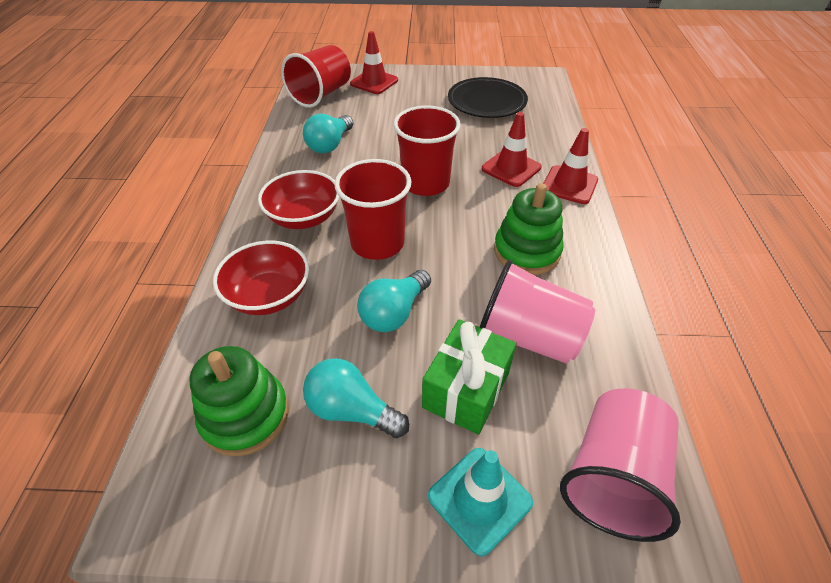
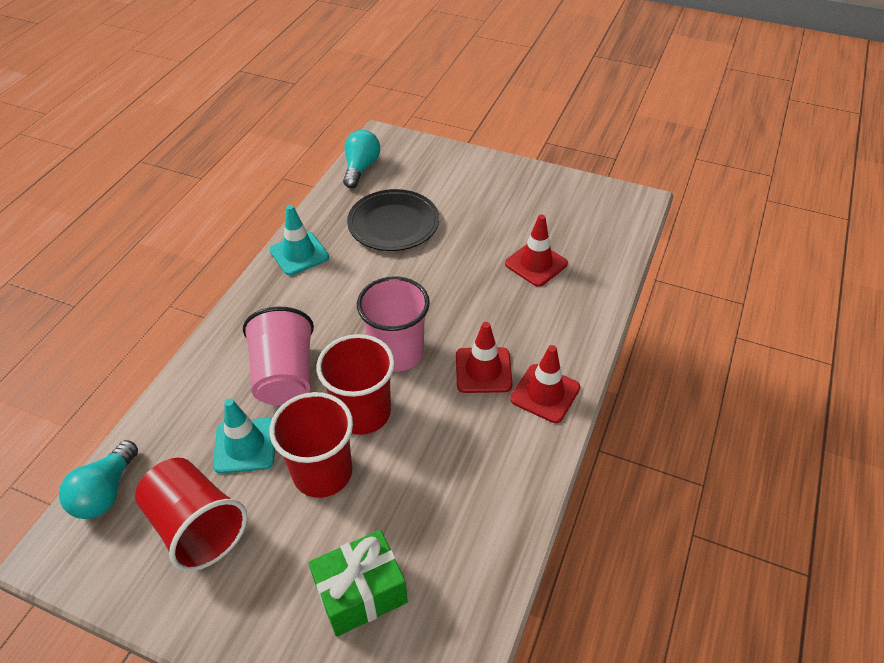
green stacking toy: 2 -> 0
red bowl: 2 -> 0
turquoise light bulb: 3 -> 2
turquoise traffic cone: 1 -> 2

